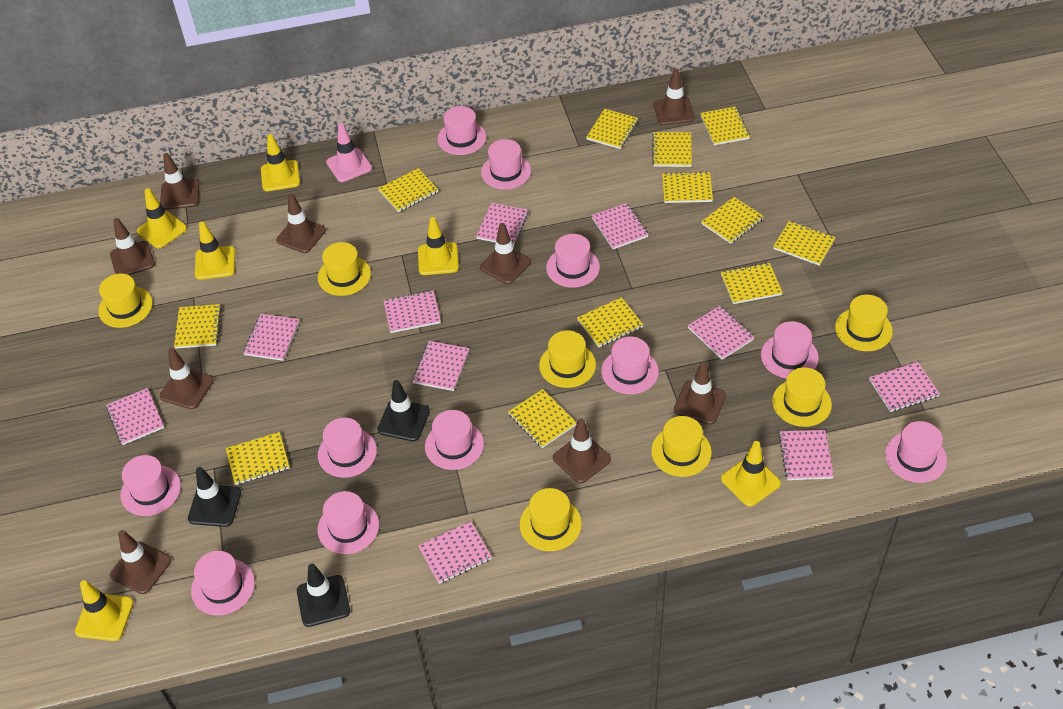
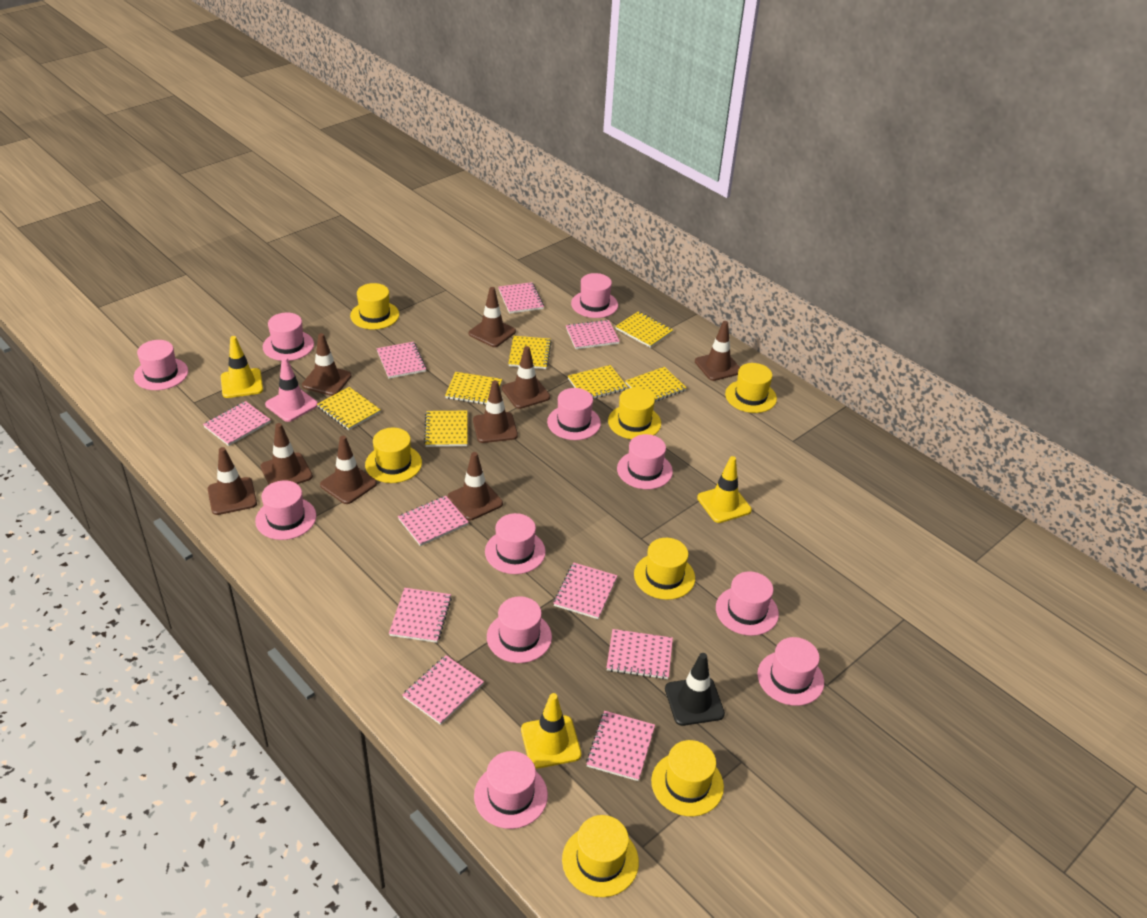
black traffic cone: 3 -> 1
yellow notebook: 12 -> 7
yellow traffic cone: 6 -> 3

